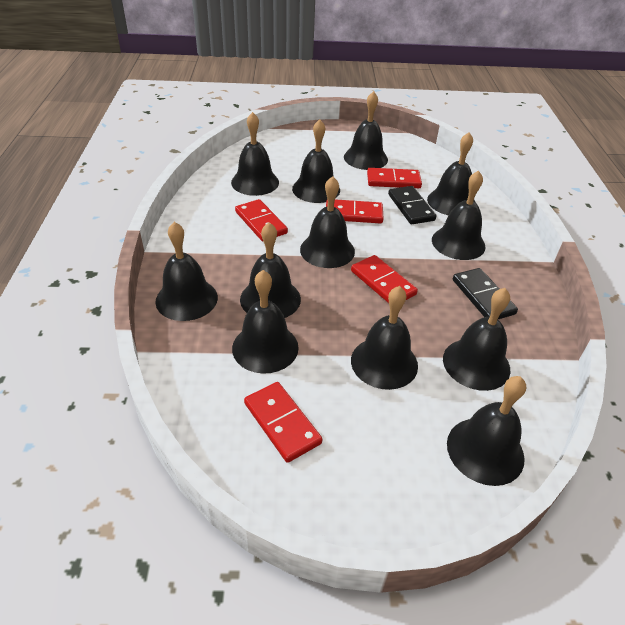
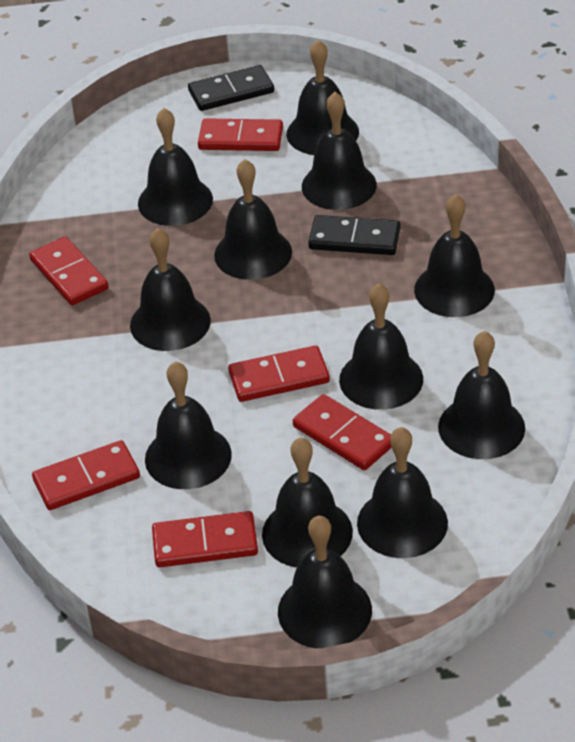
red domino: 5 -> 6

